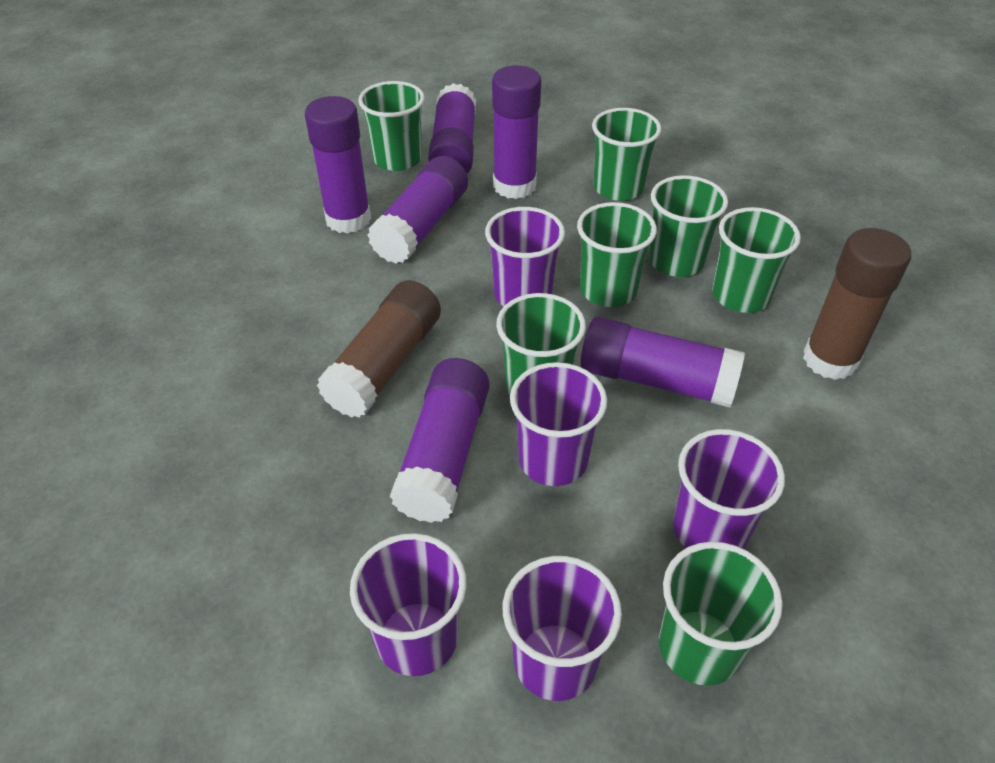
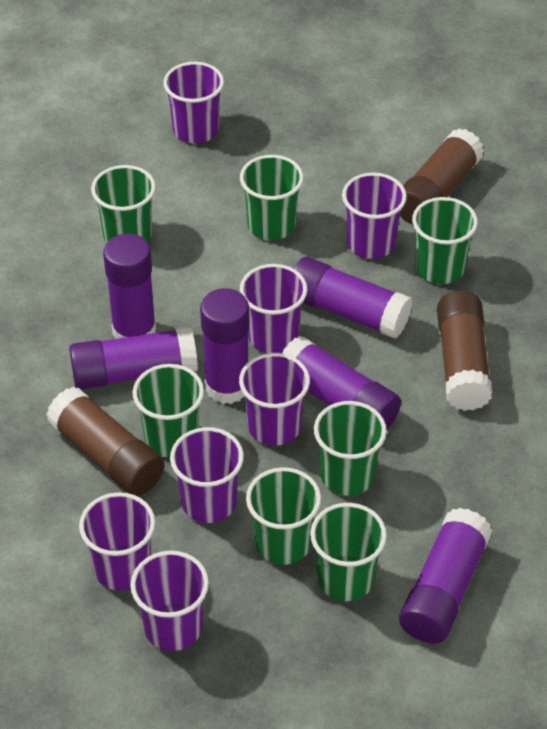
brown glue stick: 2 -> 3
purple cup: 5 -> 7

